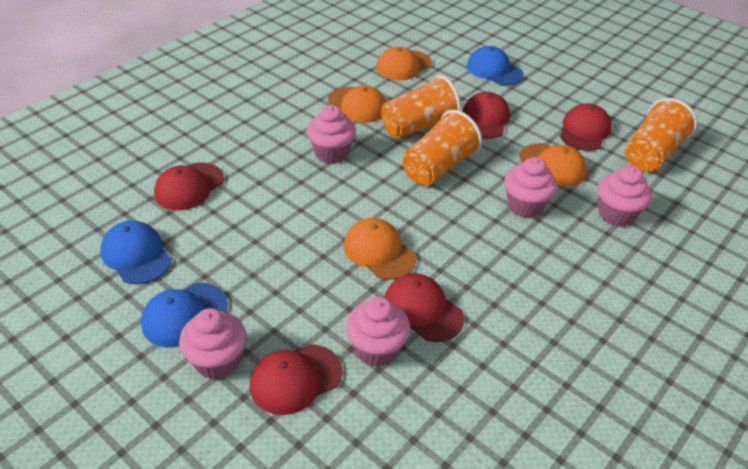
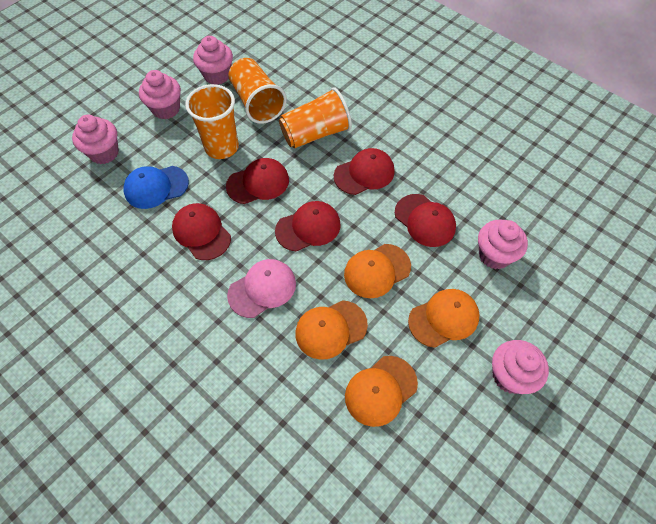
blue cap: 3 -> 1
pink cap: 0 -> 1

